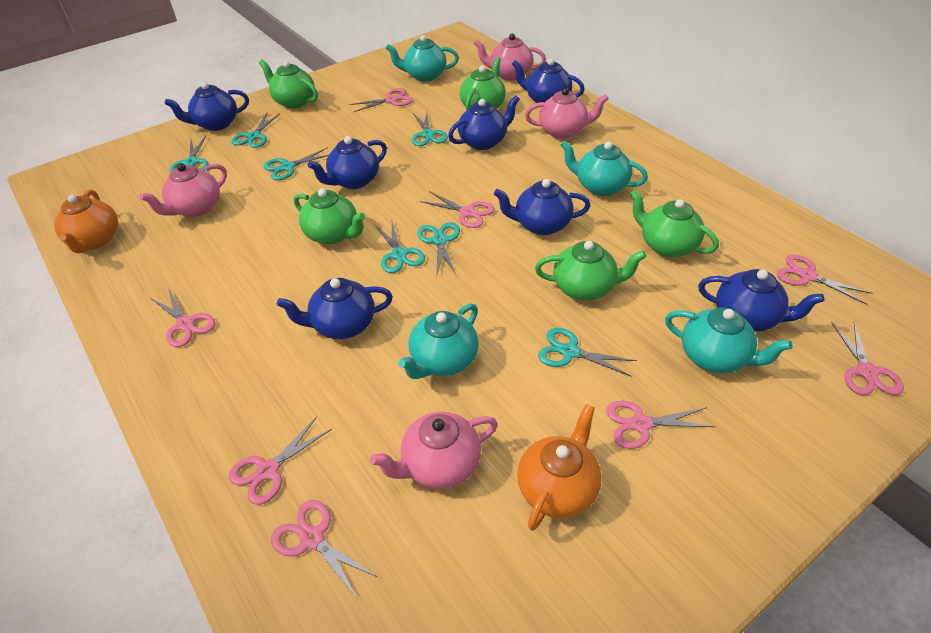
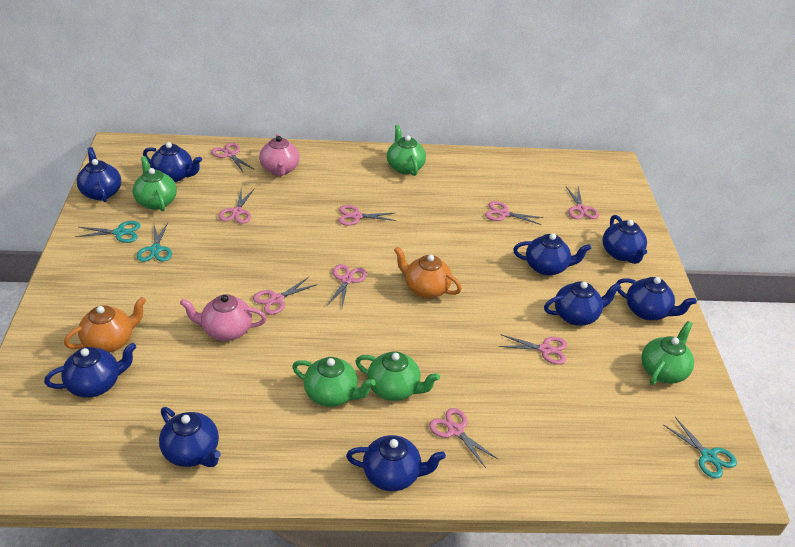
blue teapot: 7 -> 9
pink scissors: 8 -> 9
pink teapot: 4 -> 2
turquoise scissors: 7 -> 3
turquoise teapot: 4 -> 0

